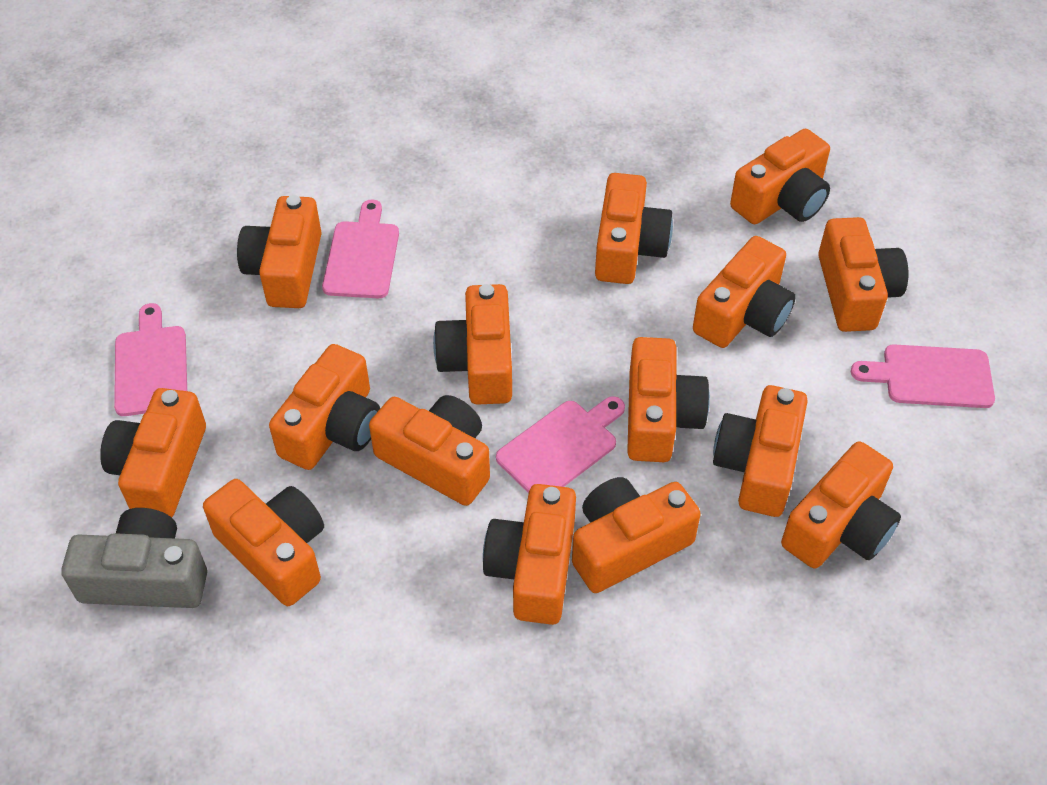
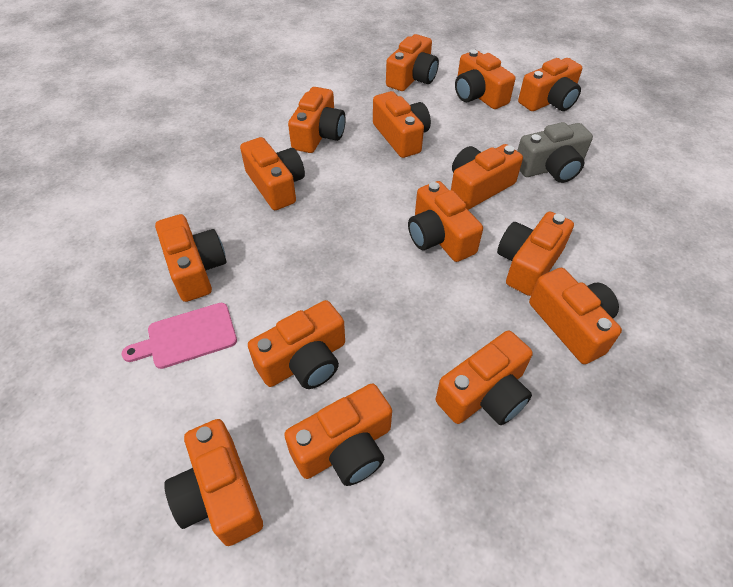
pink cutting board: 4 -> 1

